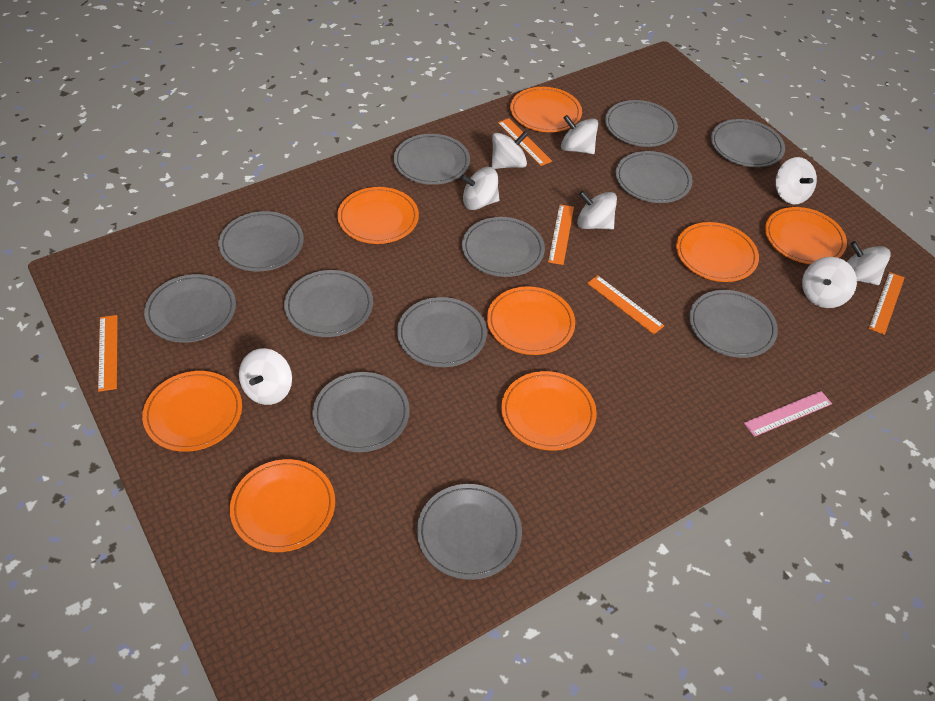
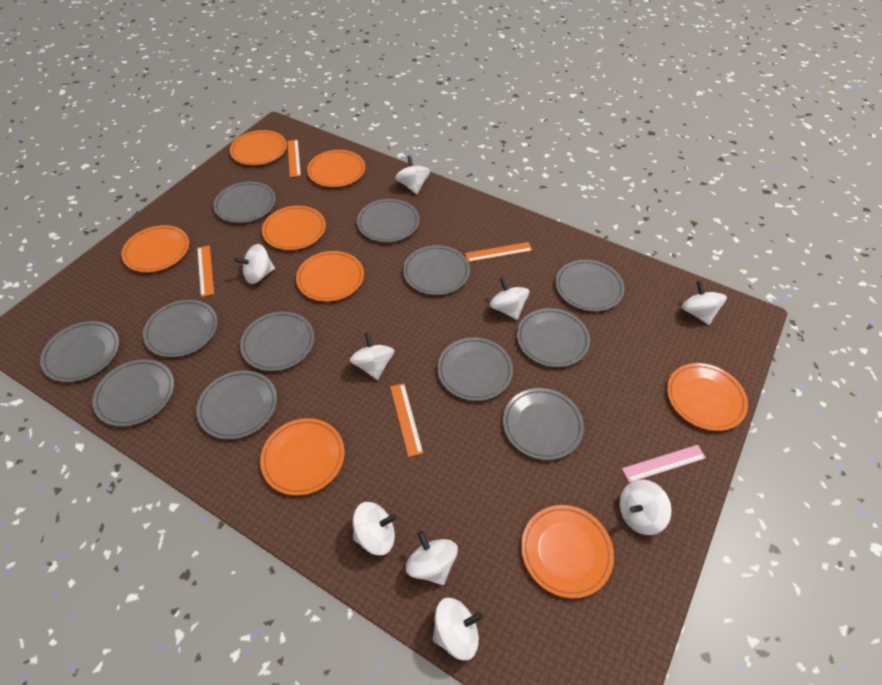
orange ruler: 5 -> 4
white spinning top: 8 -> 9

